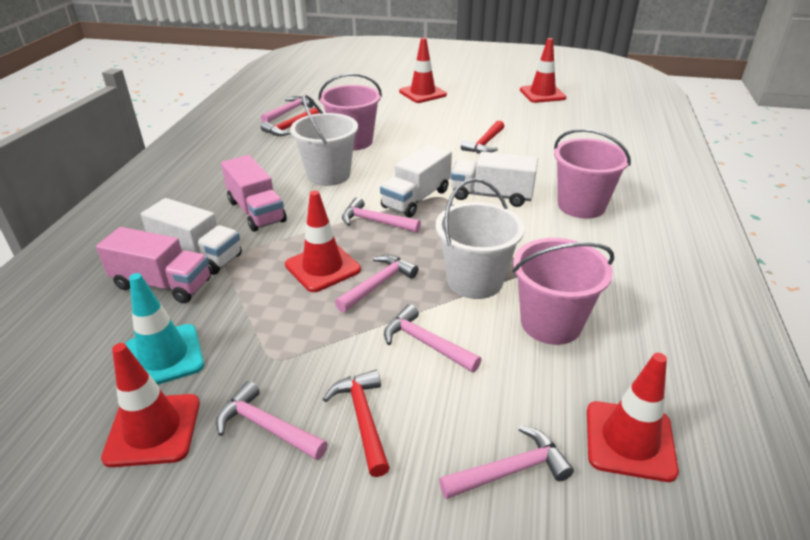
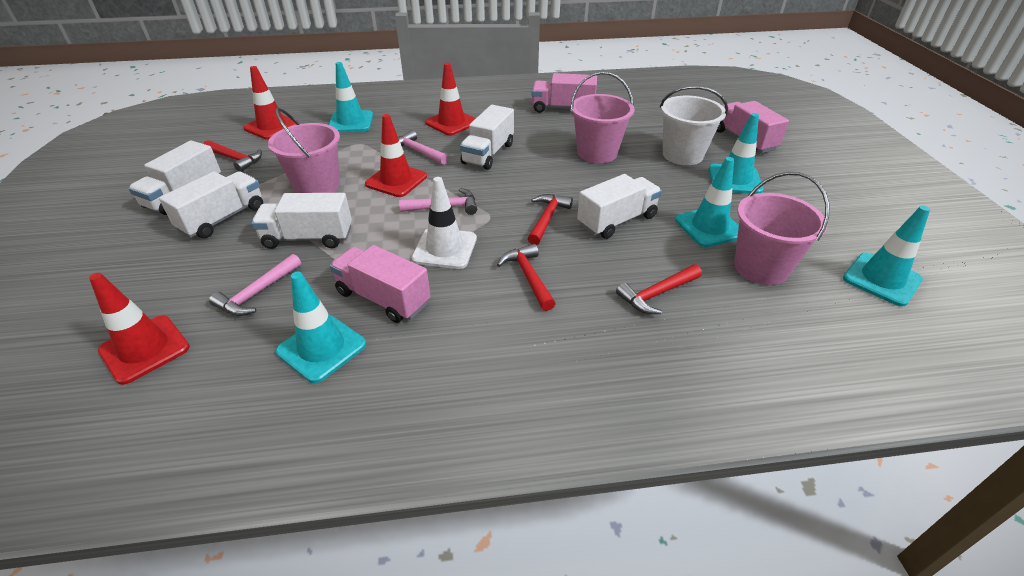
pink hammer: 6 -> 3
pink truck: 2 -> 3
red hammer: 3 -> 4
red traffic cone: 5 -> 4
turquoise traffic cone: 1 -> 5
white bucket: 2 -> 1
white traffic cone: 0 -> 1
white truck: 3 -> 5

